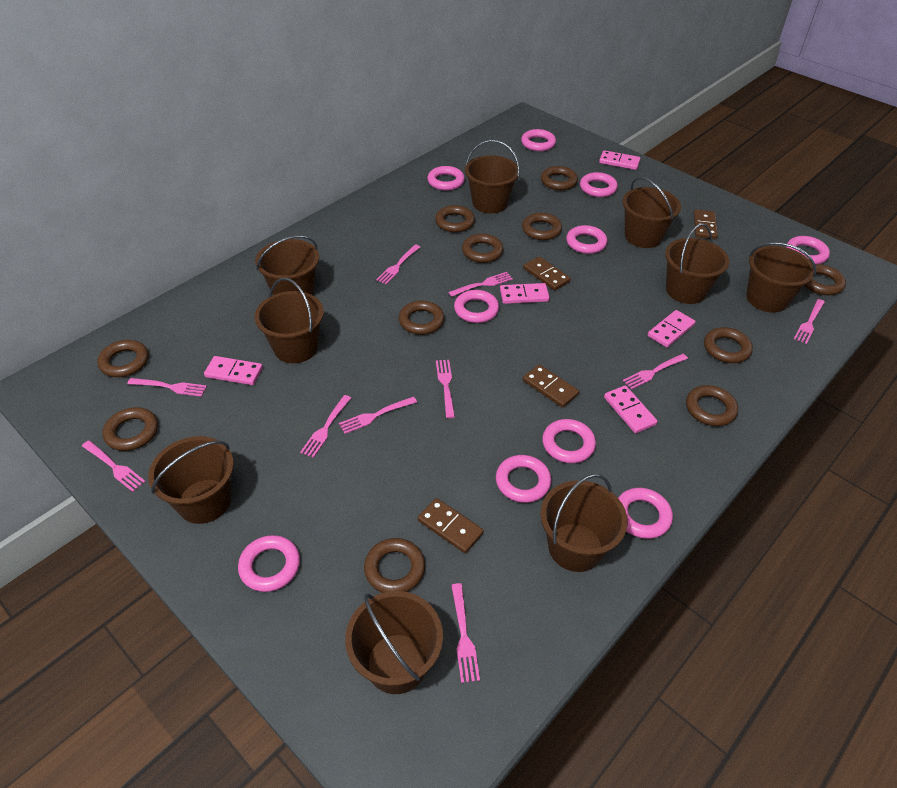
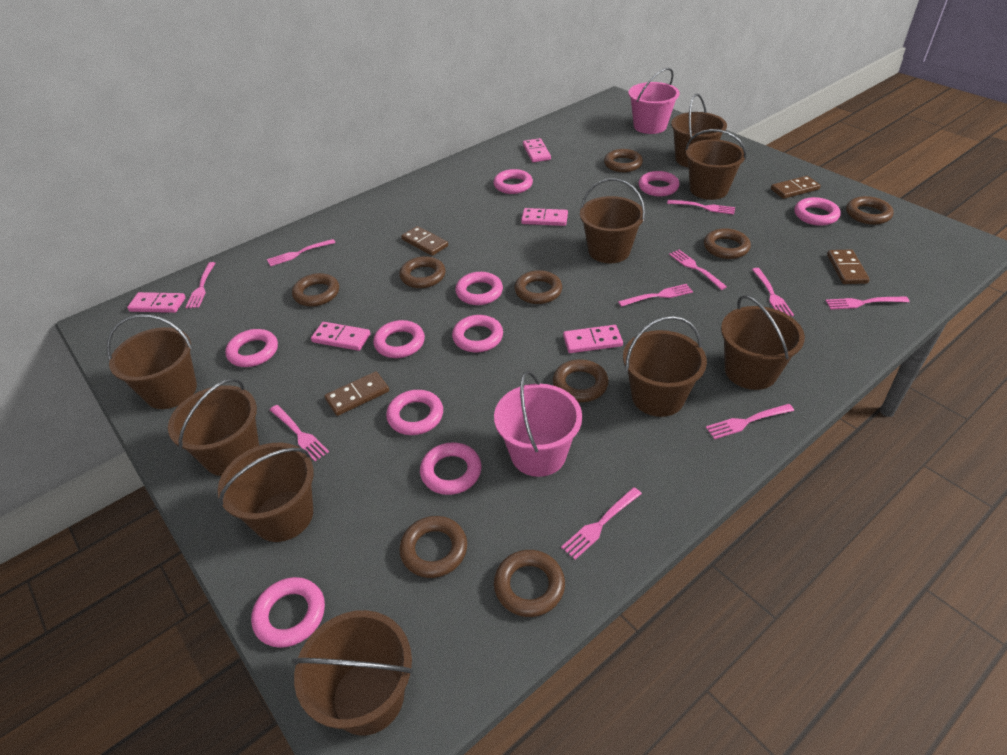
brown ring: 11 -> 9
pink bucket: 0 -> 2

